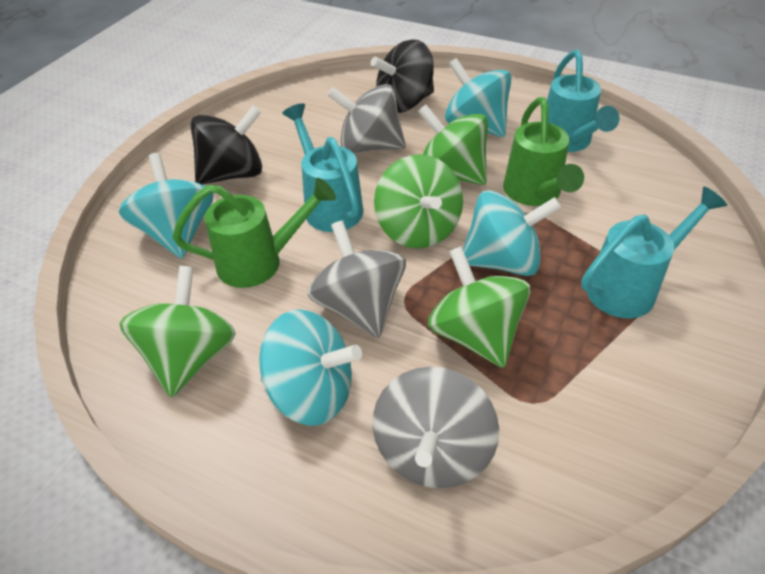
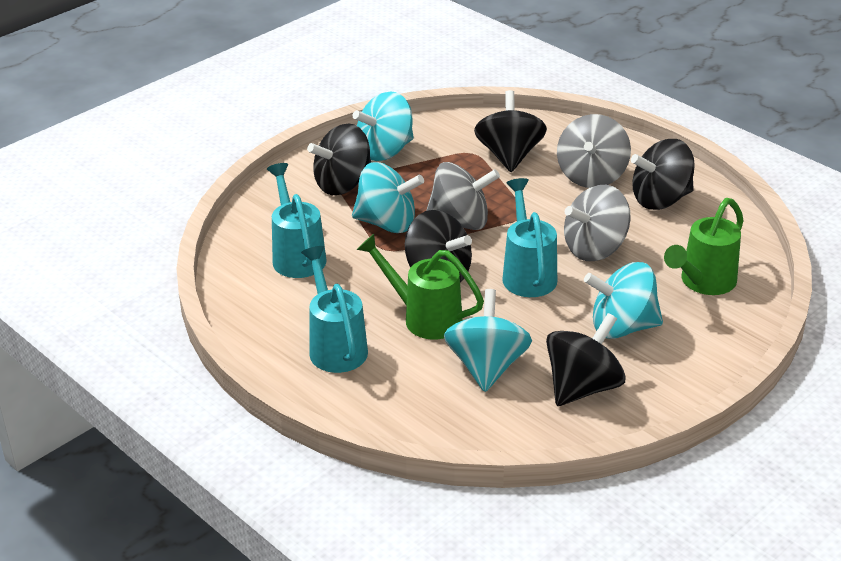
black spinning top: 2 -> 5
green spinning top: 4 -> 0

